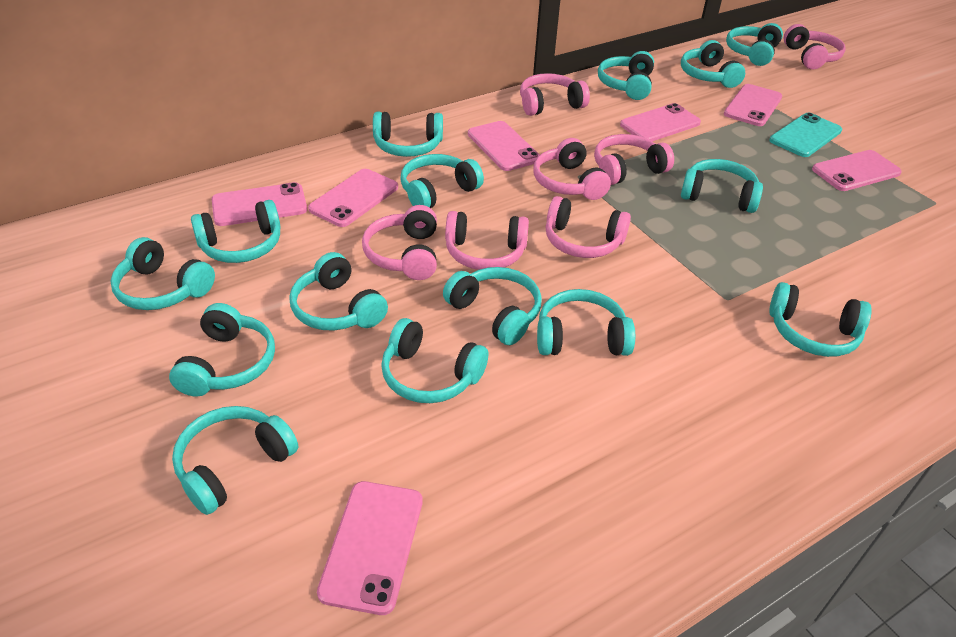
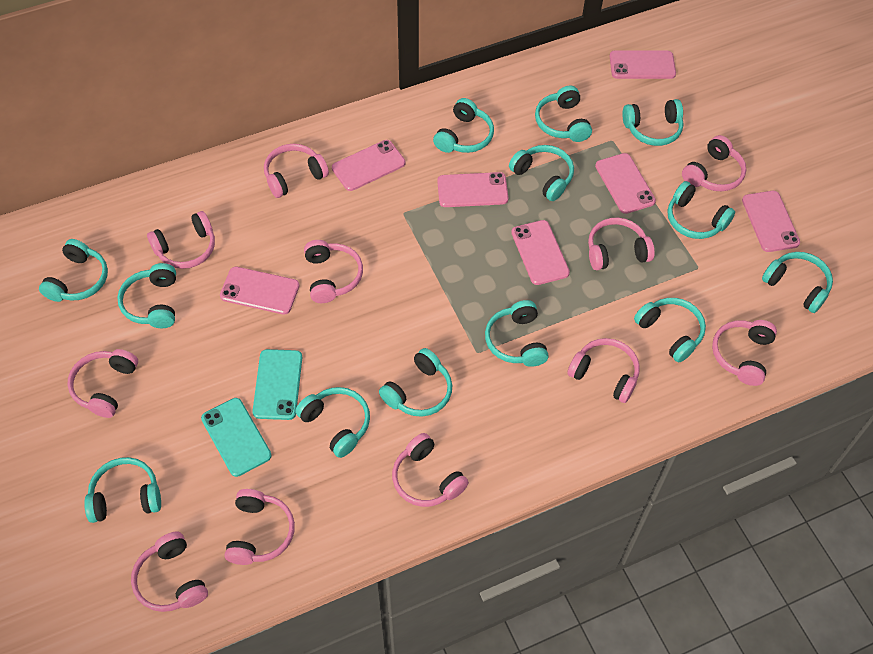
pink headphones: 7 -> 11
turquoise headphones: 15 -> 13
turquoise phone: 1 -> 2

